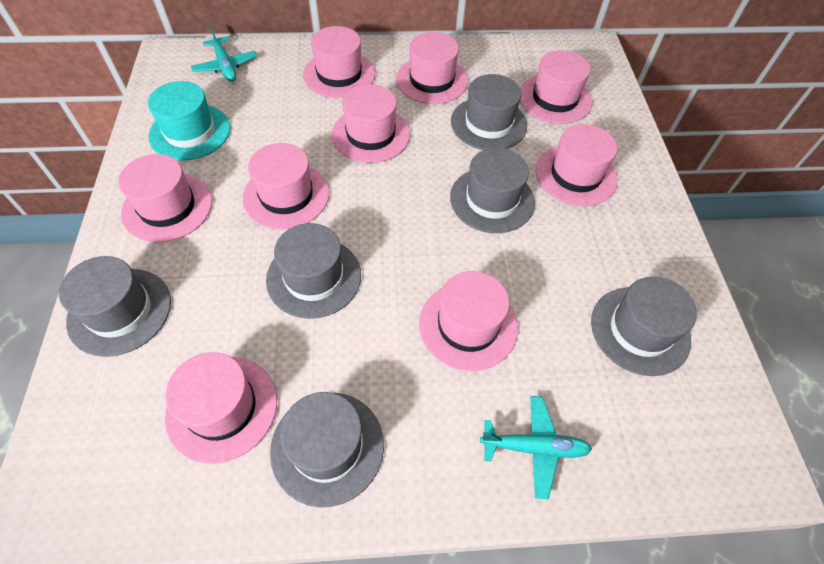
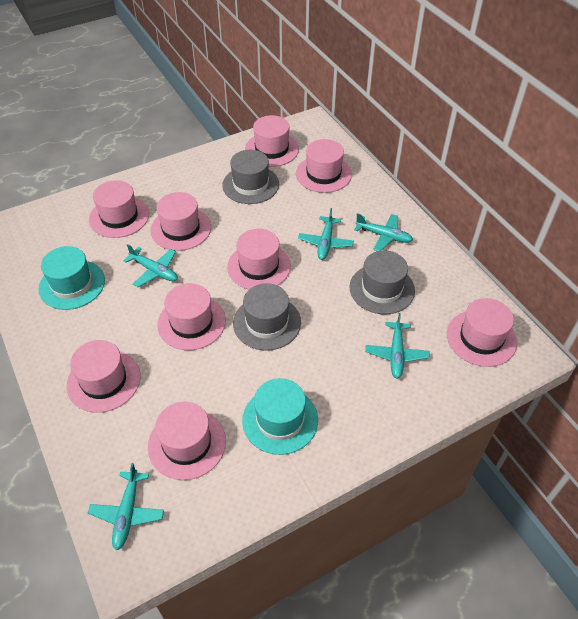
grey hat: 6 -> 3
turquoise hat: 1 -> 2
turquoise plane: 2 -> 5

